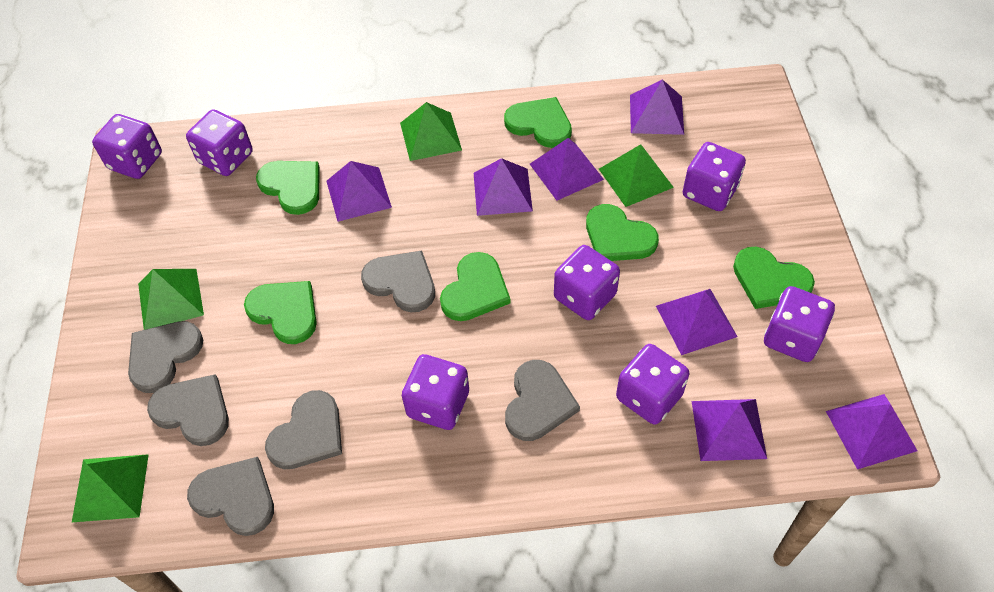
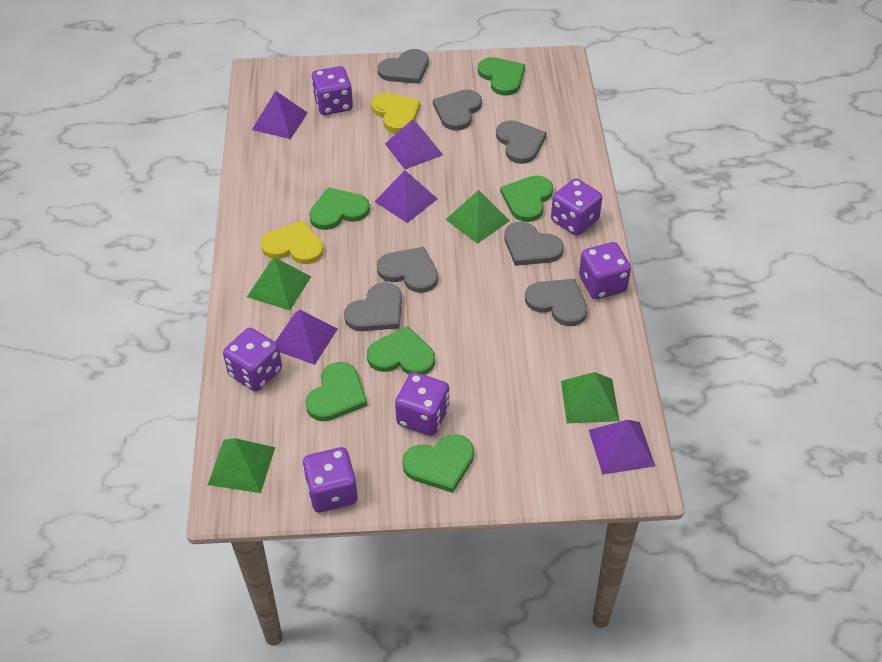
grey heart: 6 -> 7
purple dice: 7 -> 6
purple pyramid: 7 -> 5
yellow heart: 0 -> 2

